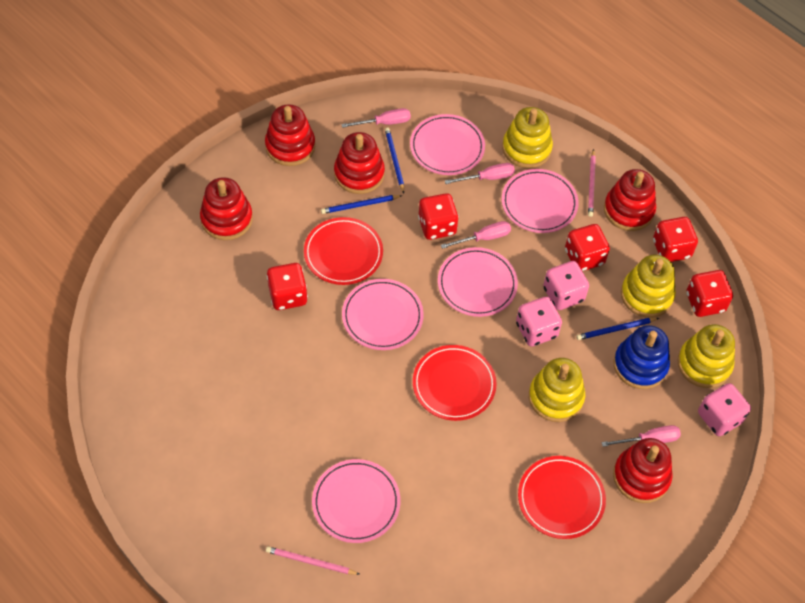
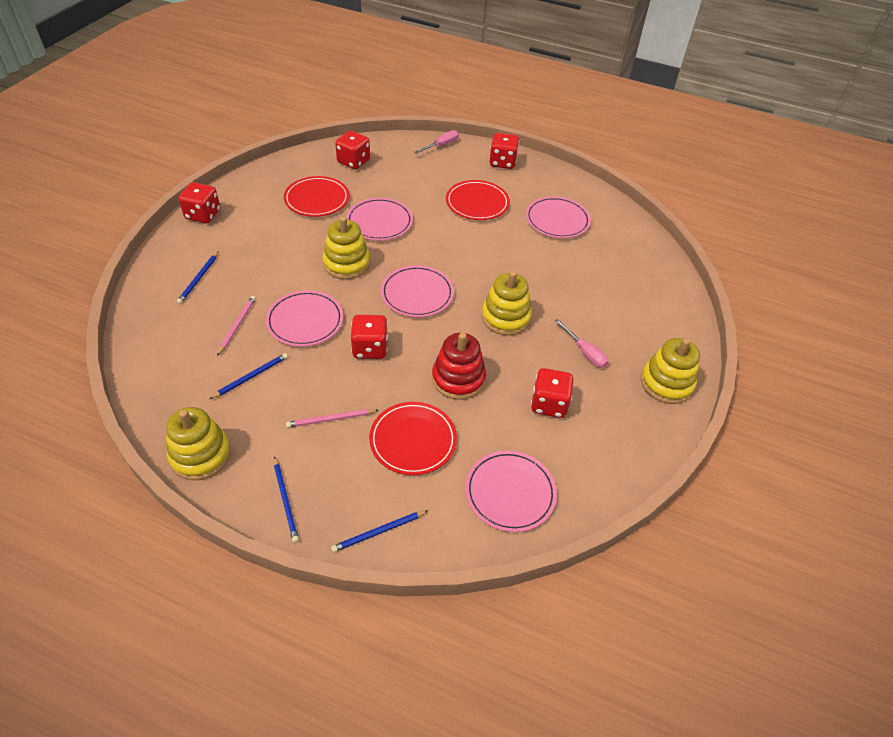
blue pencil: 3 -> 4
blue stacking toy: 1 -> 0
pink dice: 3 -> 0
pink screwdriver: 4 -> 2
red stacking toy: 5 -> 1

